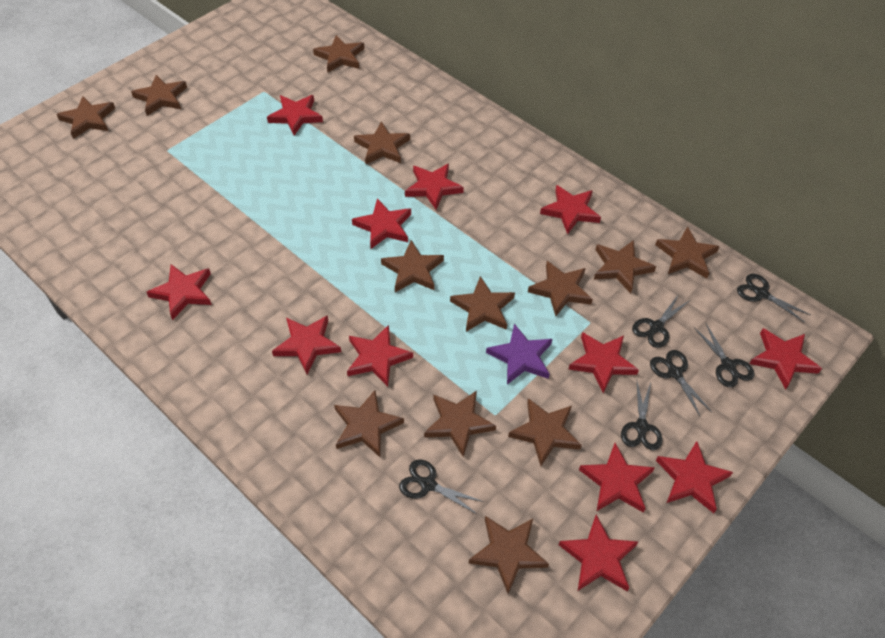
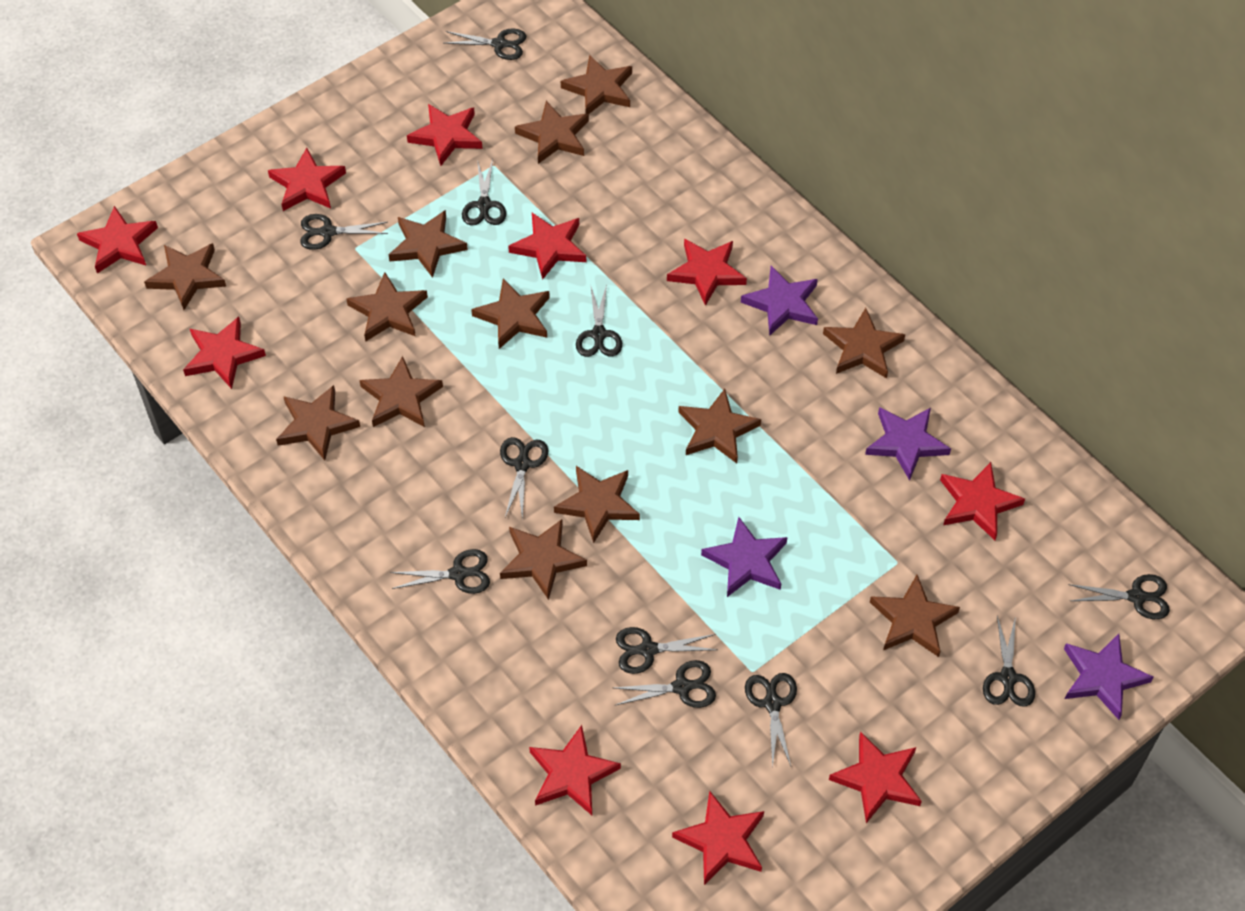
black scissors: 6 -> 11
purple star: 1 -> 4
red star: 12 -> 10

